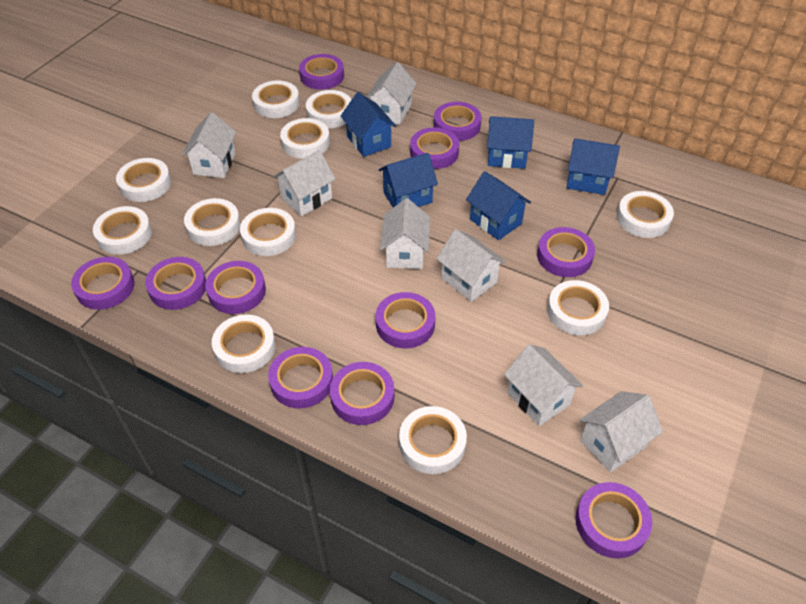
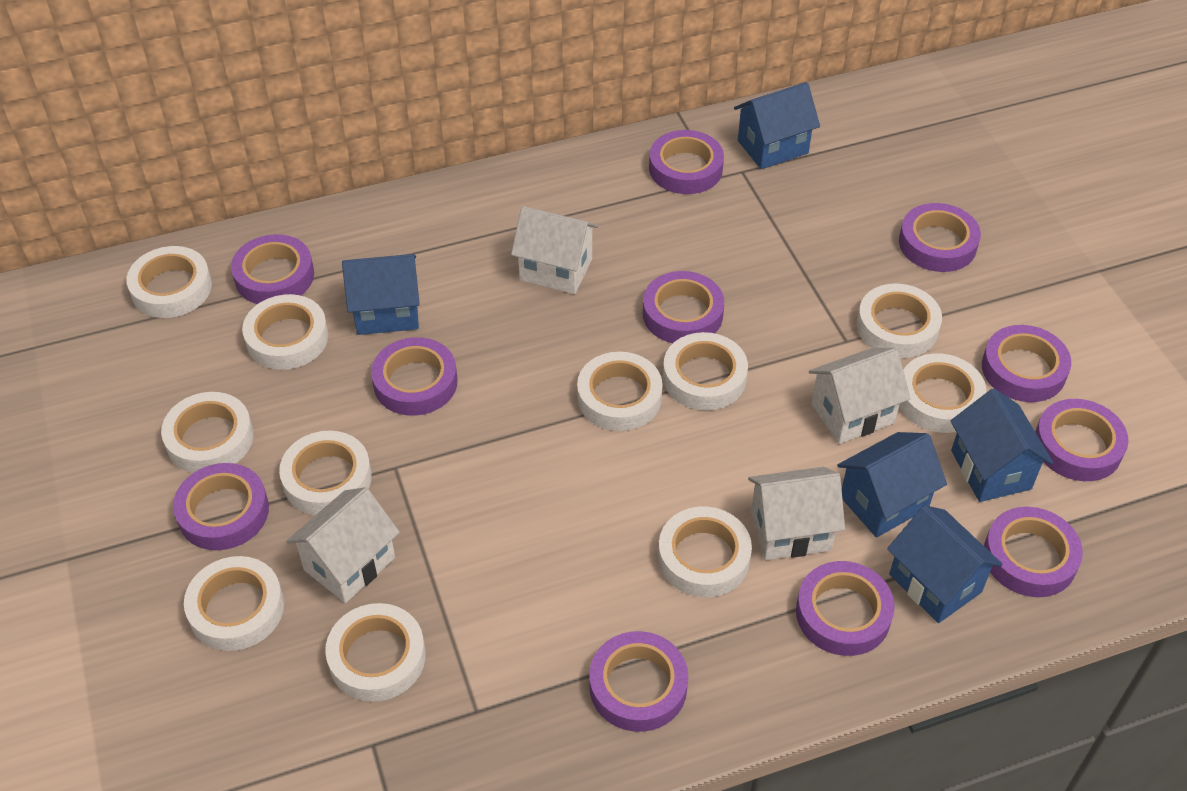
white house: 7 -> 4

